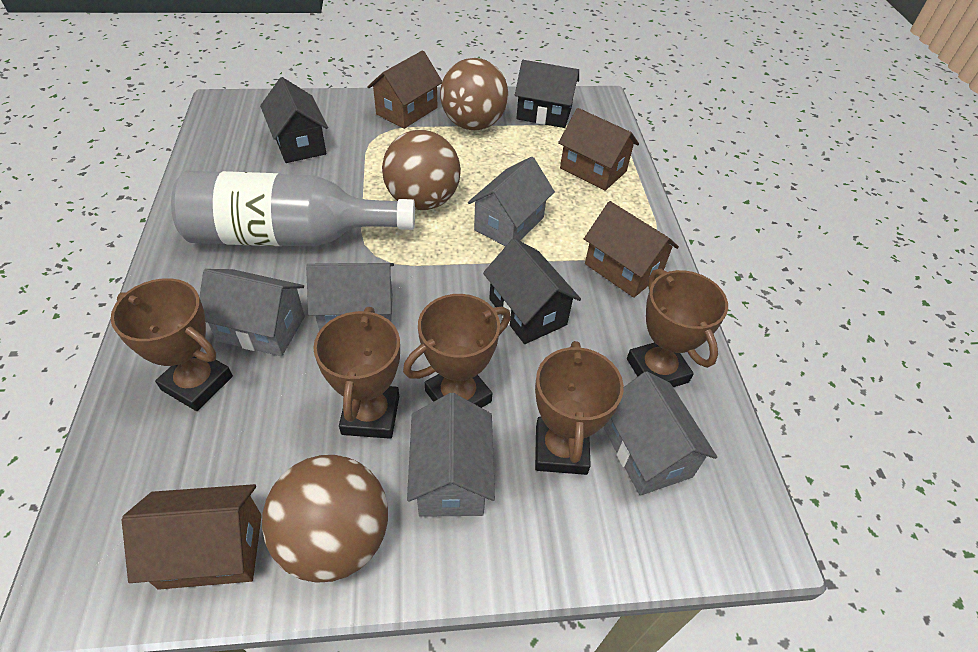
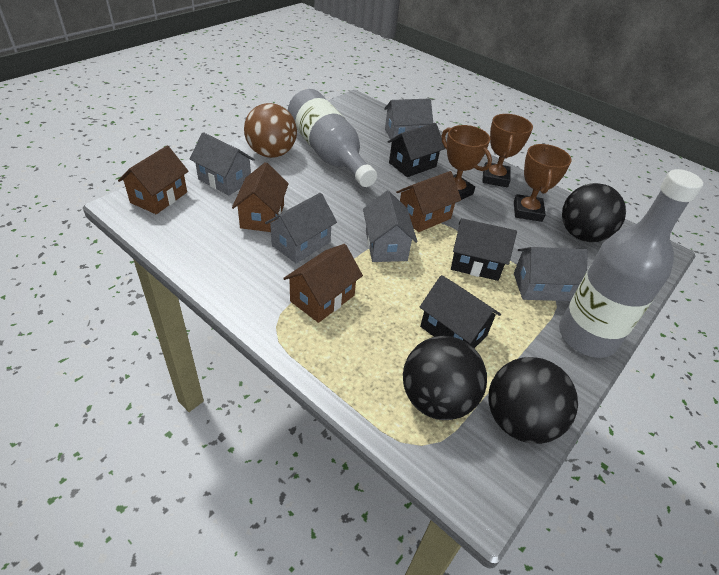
black ball: 0 -> 3
brown ball: 3 -> 1
brown trophy: 5 -> 3
grey bottle: 1 -> 2

